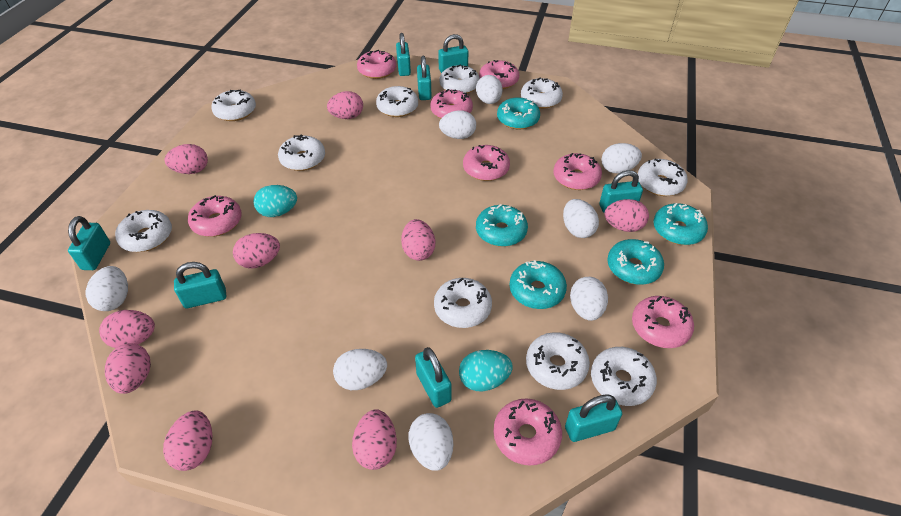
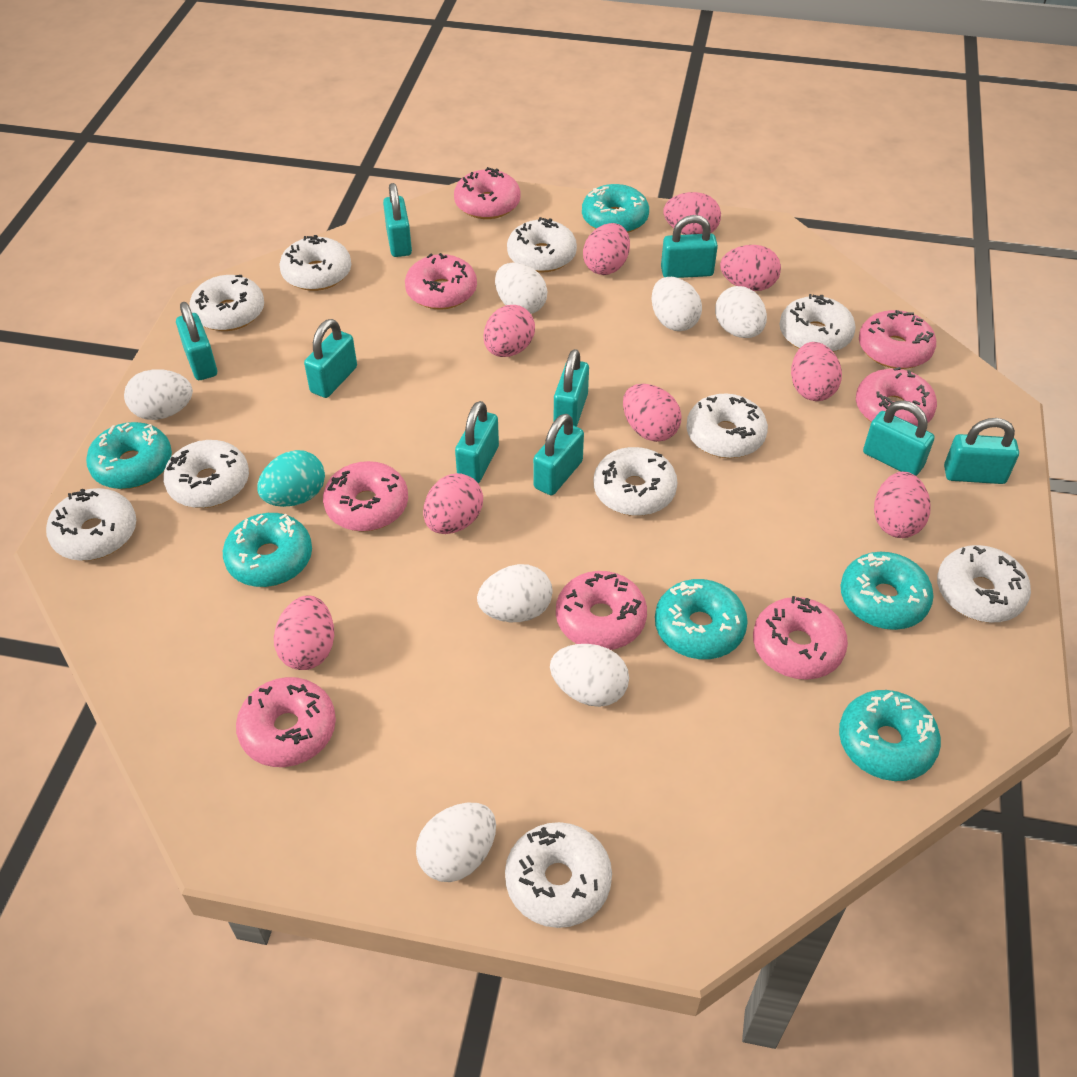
turquoise donut: 5 -> 6
turquoise egg: 2 -> 1
turquoise padlock: 8 -> 9
white egg: 8 -> 7

